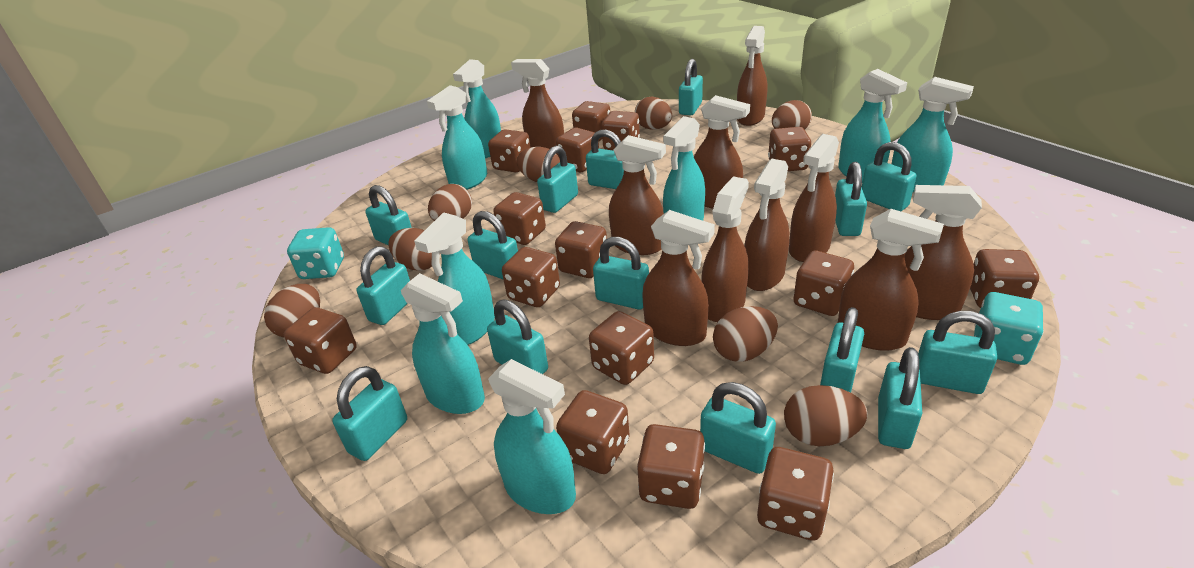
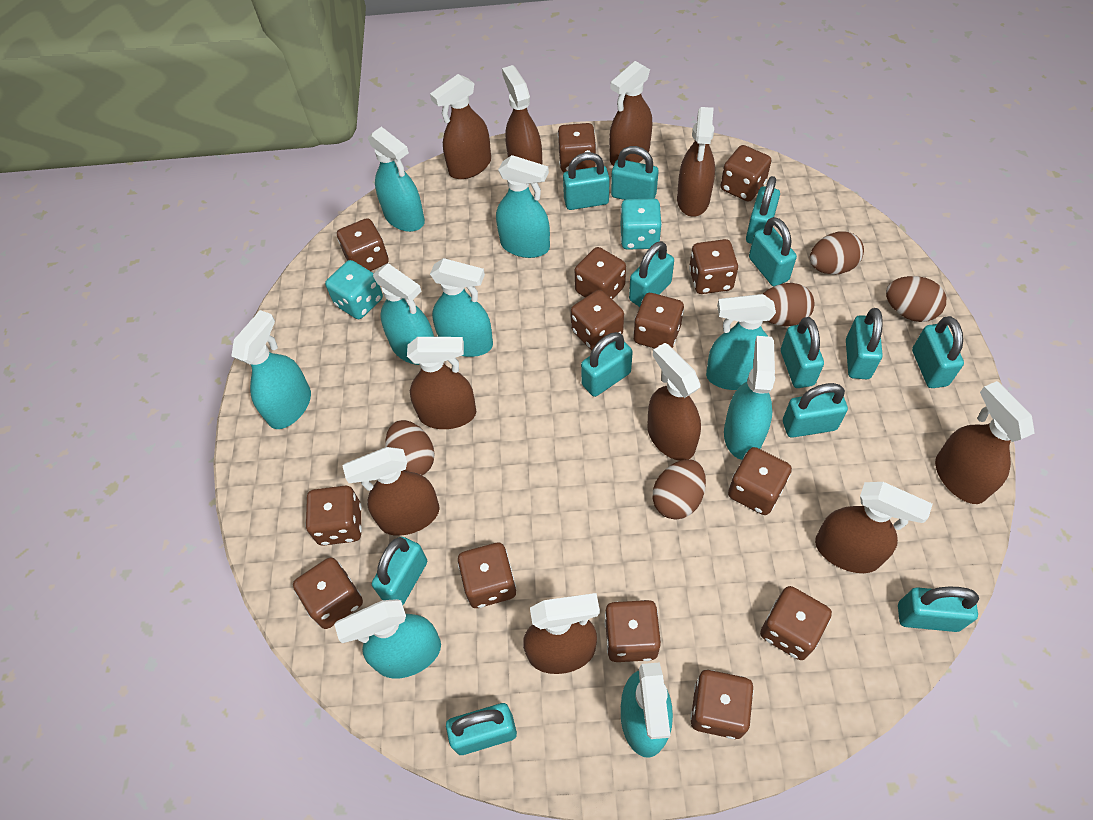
brown dice: 15 -> 14
brown egg: 8 -> 5
turquoise padlock: 15 -> 13
turquoise spray bottle: 8 -> 9

